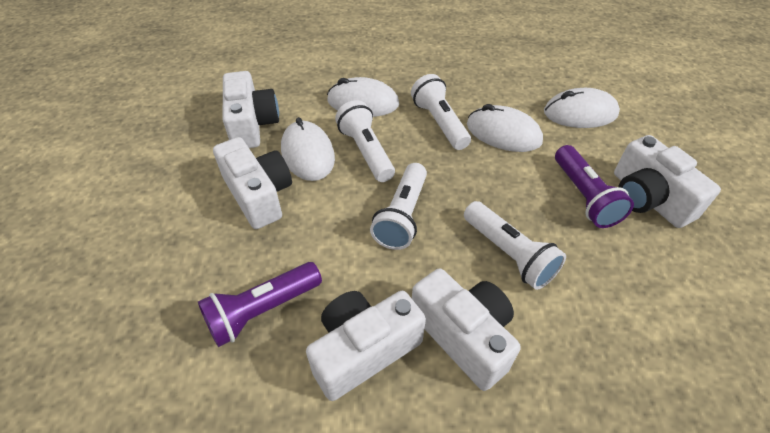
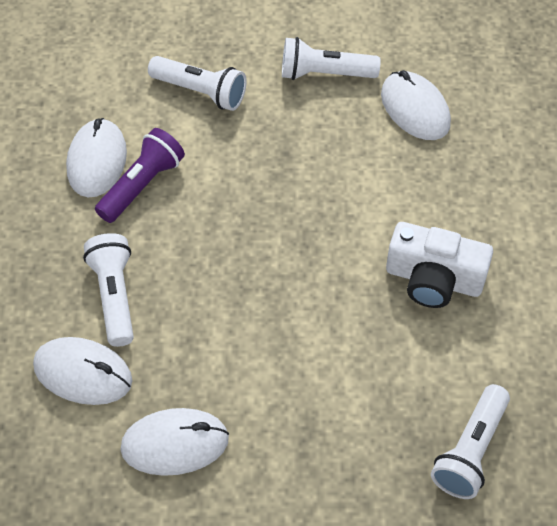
purple flashlight: 2 -> 1
white camera: 5 -> 1

